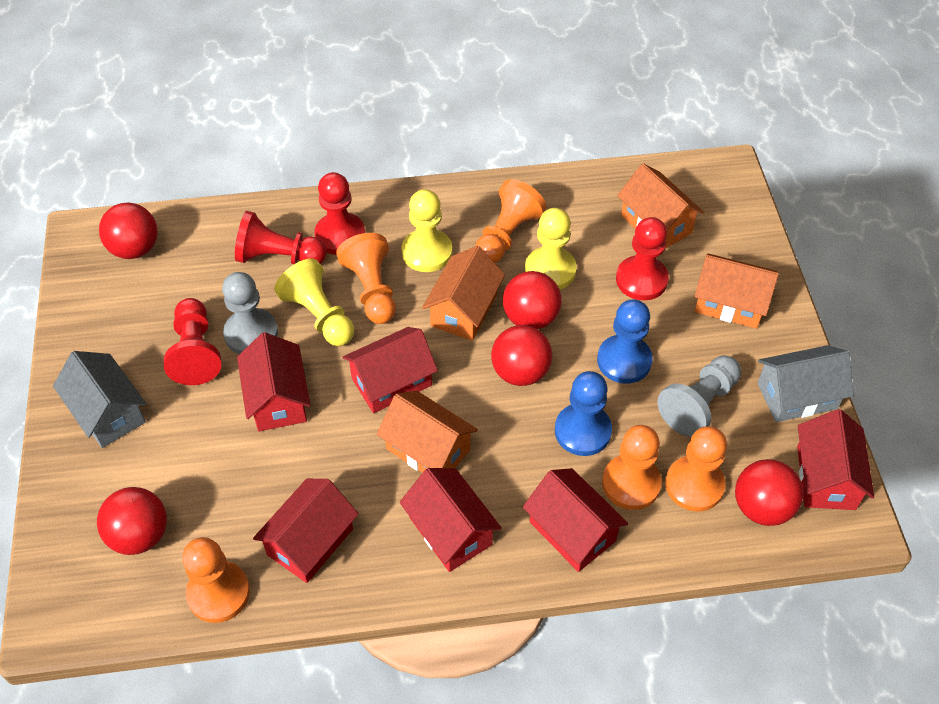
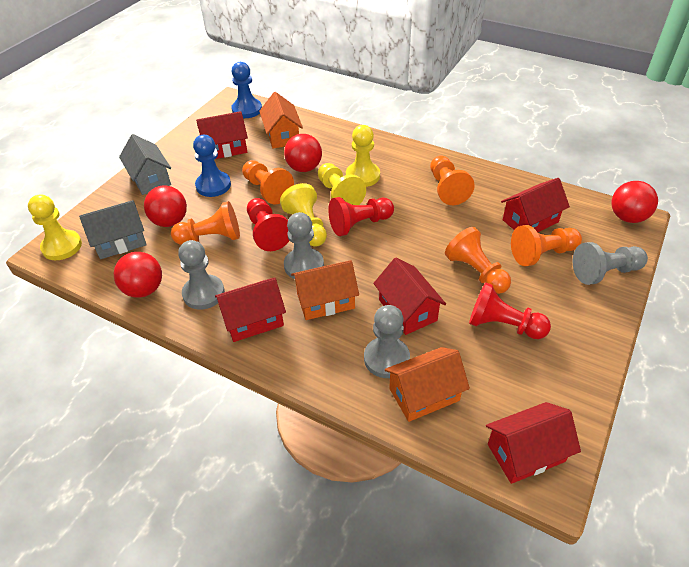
grey pawn: 2 -> 4
orange house: 4 -> 3
red ball: 5 -> 4
red house: 6 -> 5
red pawn: 4 -> 3
yellow pawn: 3 -> 4

